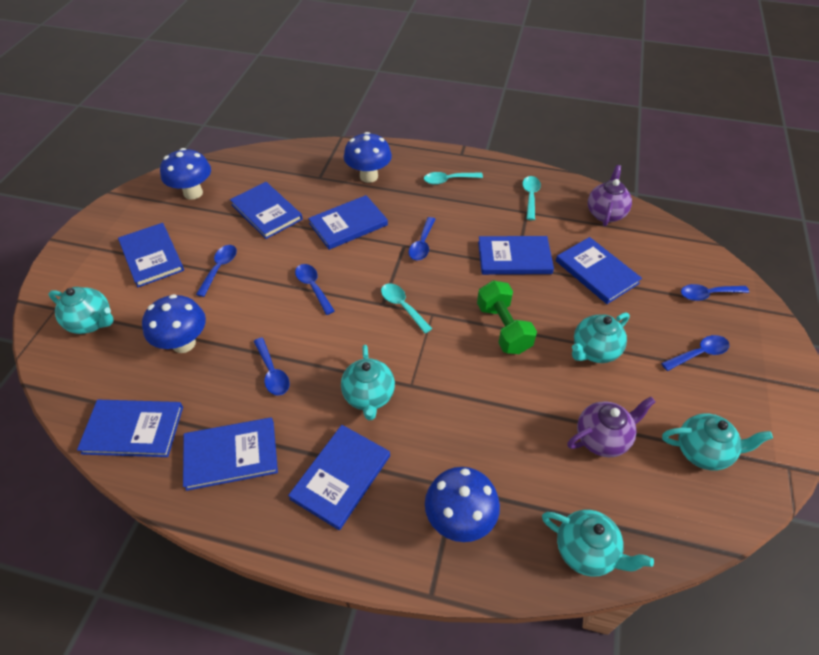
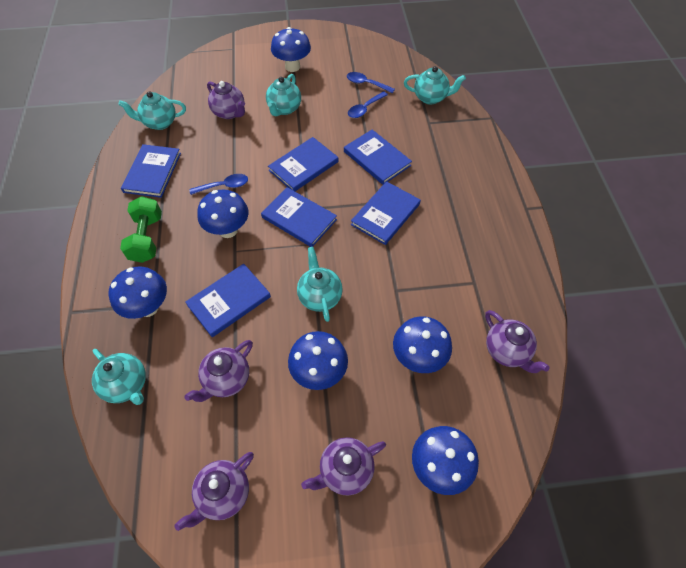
blue book: 8 -> 6
blue mushroom: 4 -> 6
blue spoon: 6 -> 3
purple teapot: 2 -> 5
turquoise spoon: 3 -> 0

